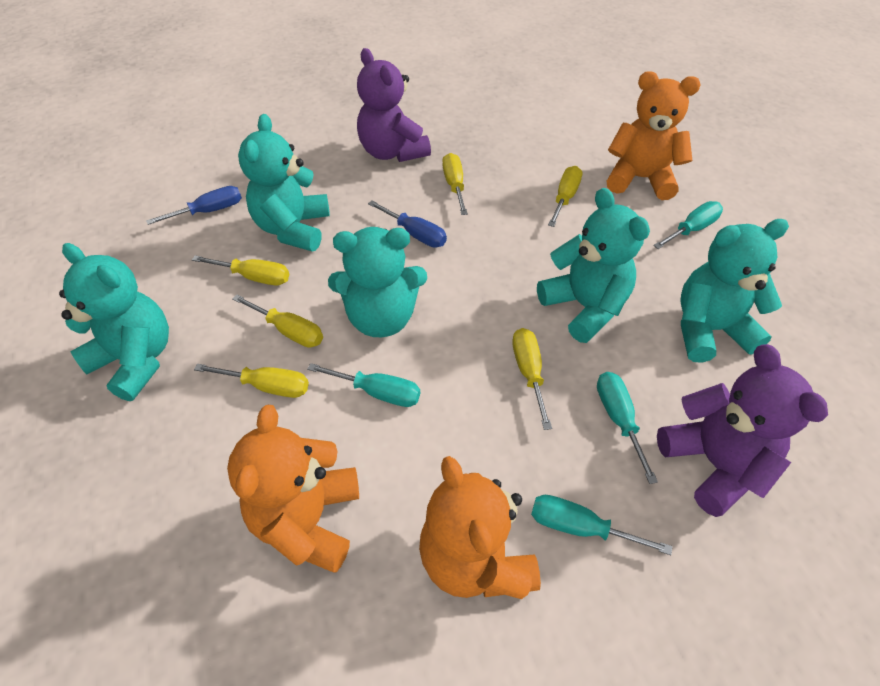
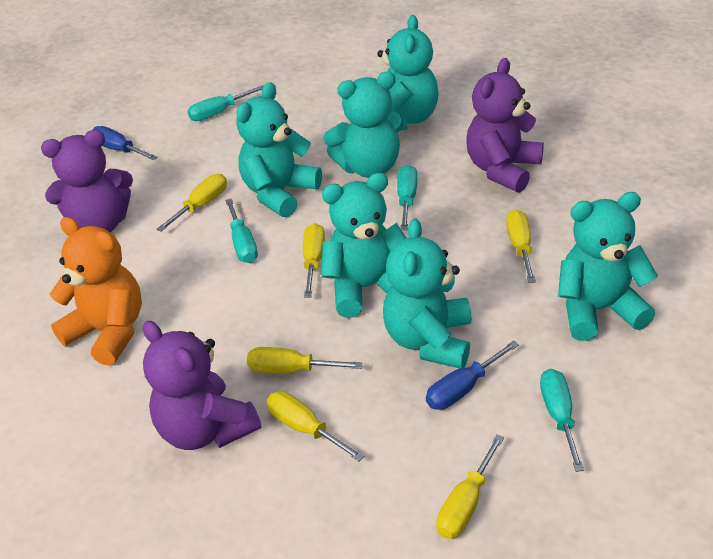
orange teddy bear: 3 -> 1
purple teddy bear: 2 -> 3
turquoise teddy bear: 5 -> 6

